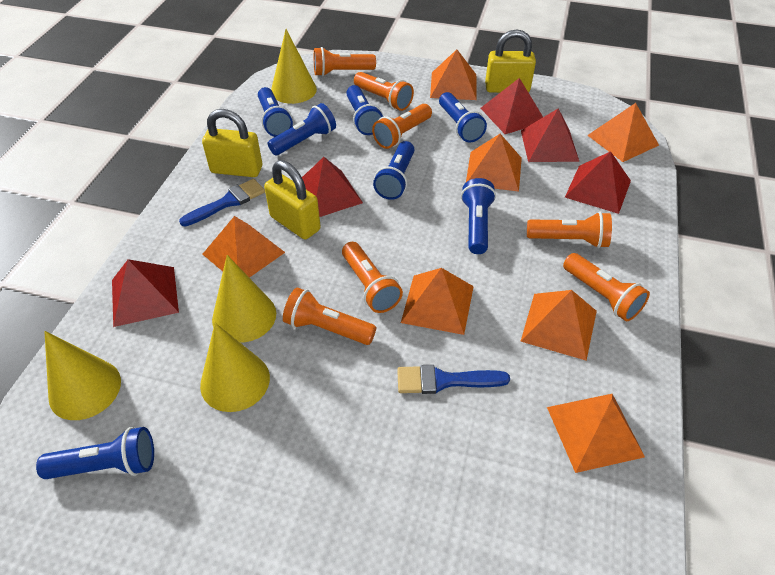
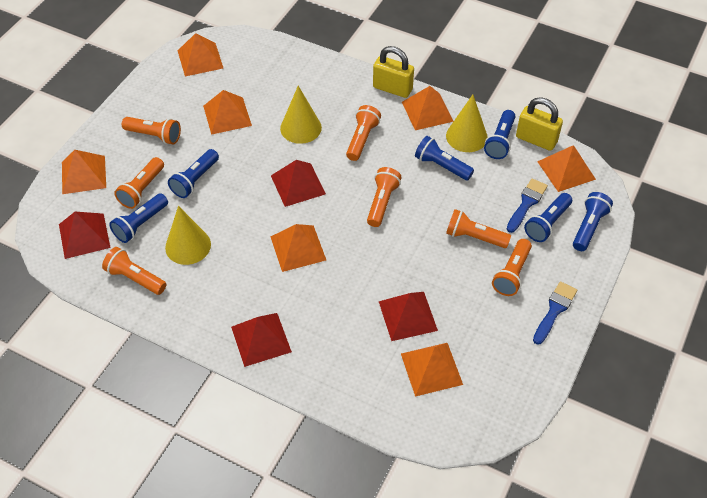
blue flashlight: 7 -> 6
red pyramid: 5 -> 4
yellow cone: 4 -> 3
yellow padlock: 3 -> 2

